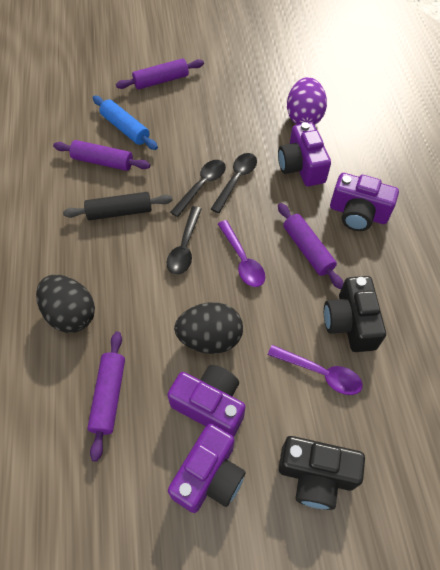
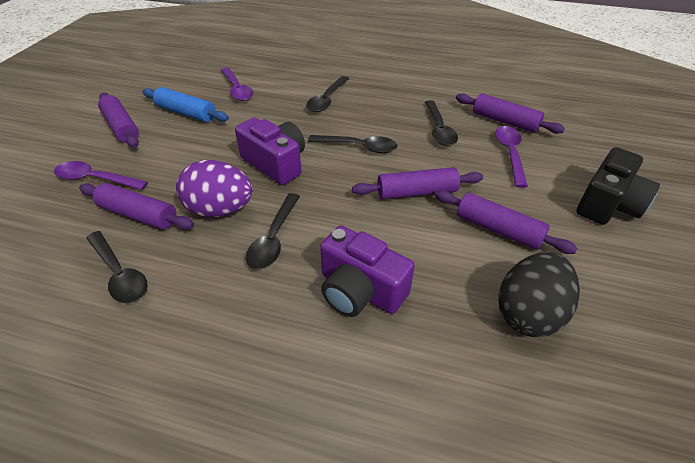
black camera: 2 -> 1
black egg: 2 -> 1
black rolling pin: 1 -> 0
black spoon: 3 -> 5
purple camera: 4 -> 2
purple rolling pin: 4 -> 5
purple spoon: 2 -> 3

